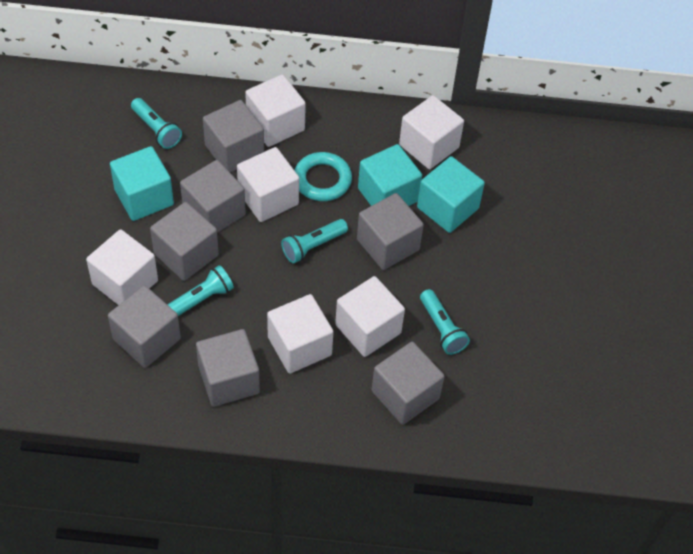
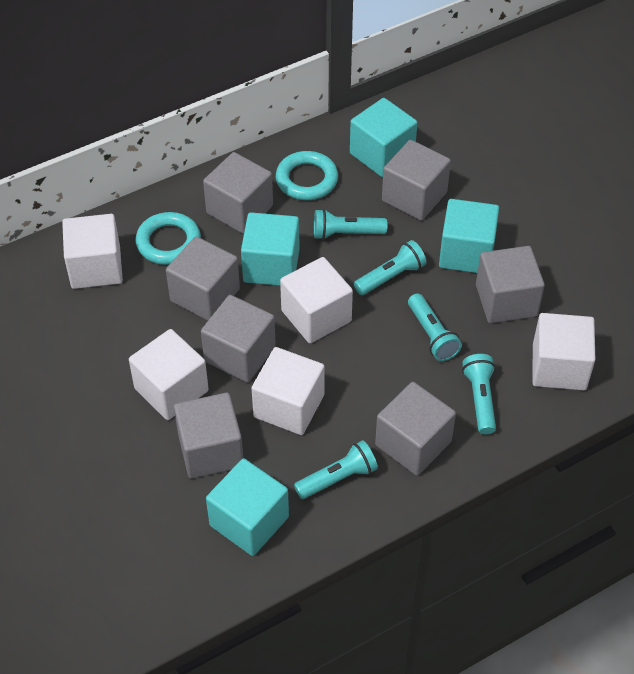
turquoise cube: 3 -> 4
turquoise flashlight: 4 -> 5
turquoise ring: 1 -> 2
white cube: 6 -> 5

